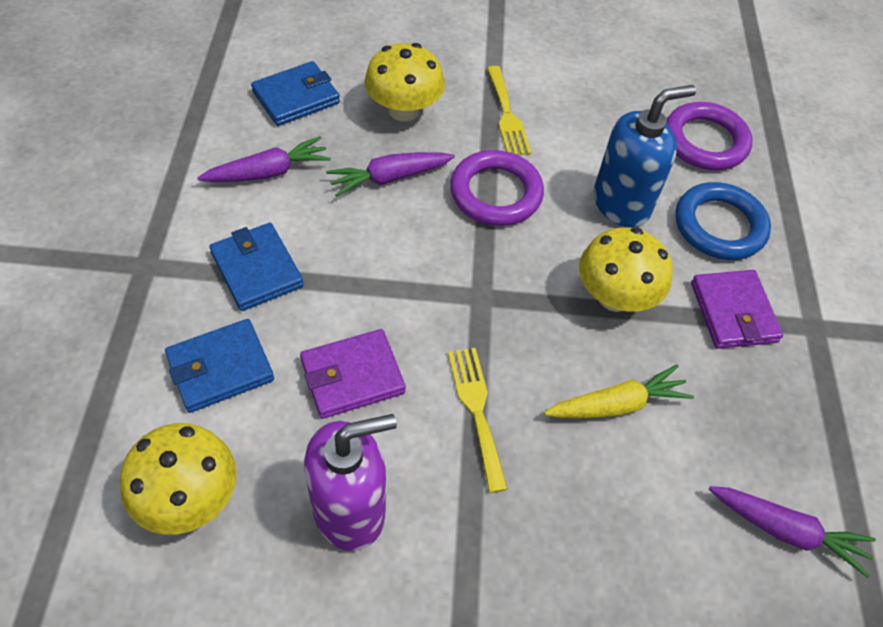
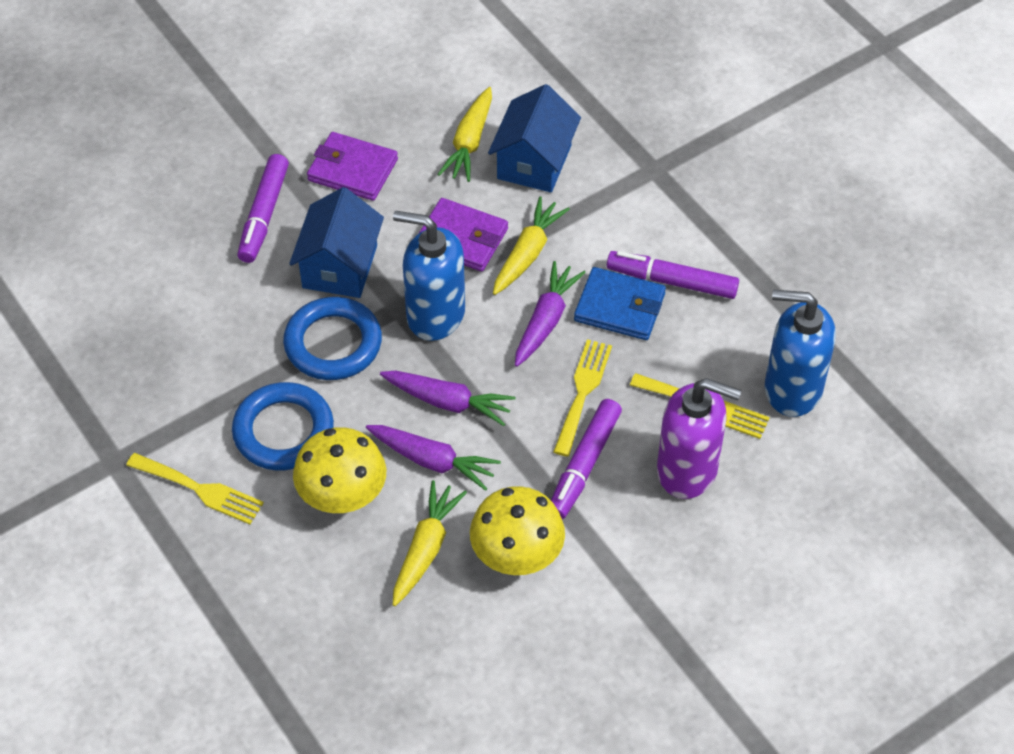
blue house: 0 -> 2
blue ring: 1 -> 2
blue soap dispenser: 1 -> 2
blue wallet: 3 -> 1
purple marker: 0 -> 3
purple ring: 2 -> 0
yellow carrot: 1 -> 3
yellow fork: 2 -> 3
yellow mushroom: 3 -> 2

